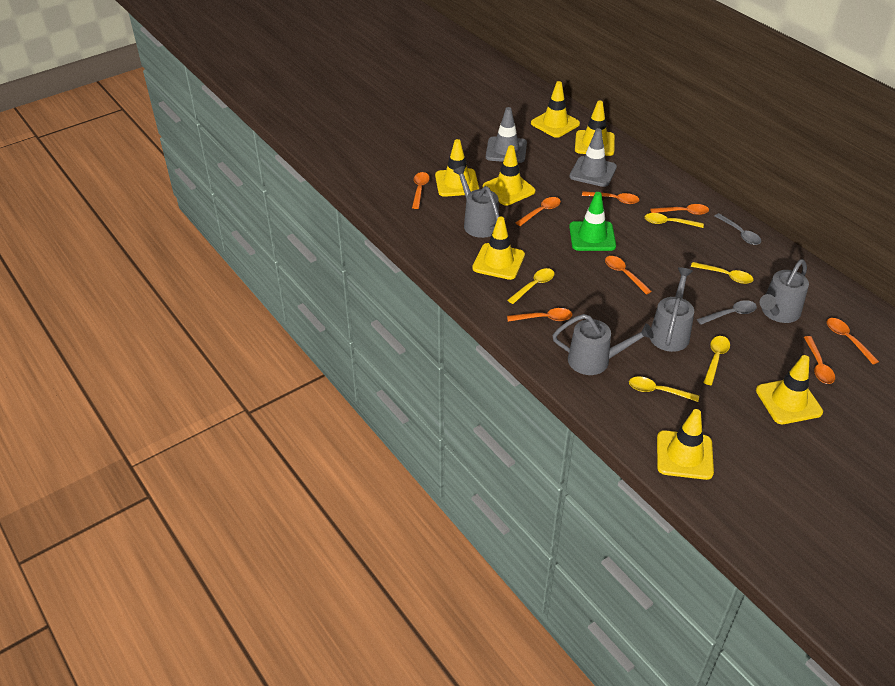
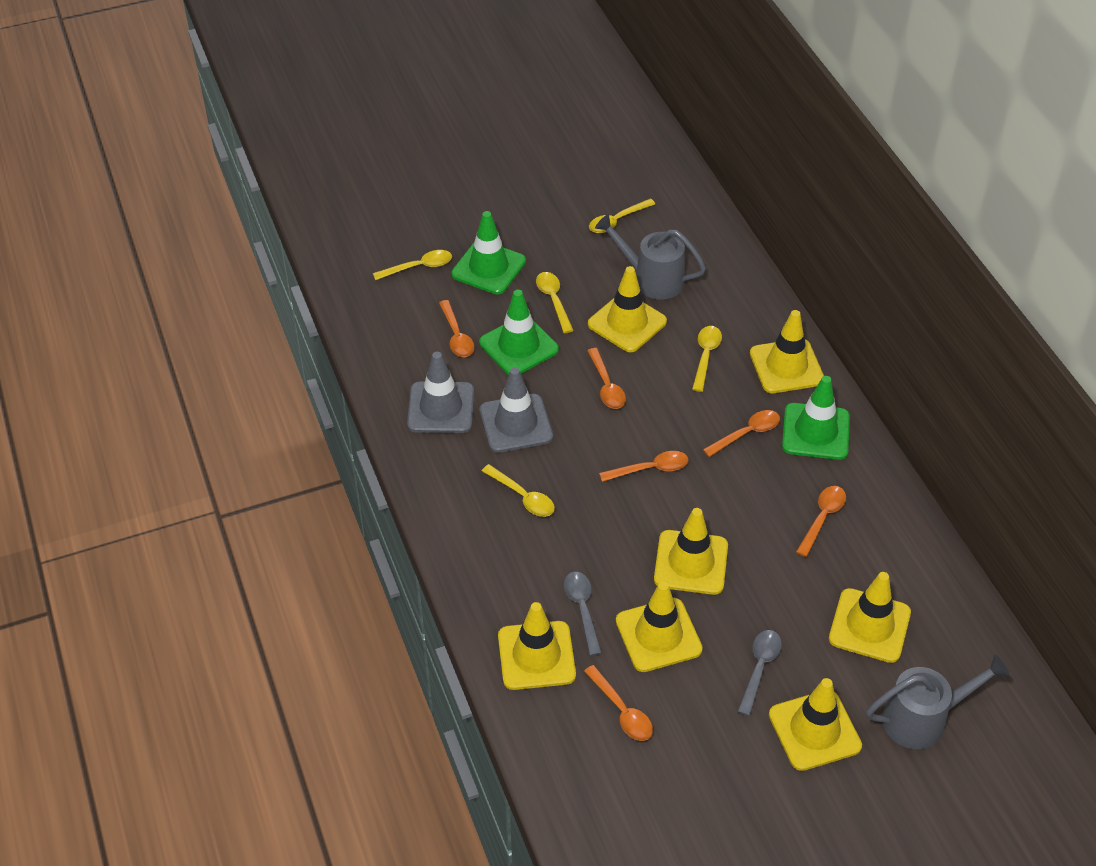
green traffic cone: 1 -> 3
grey watering can: 4 -> 2
orange spoon: 8 -> 6

